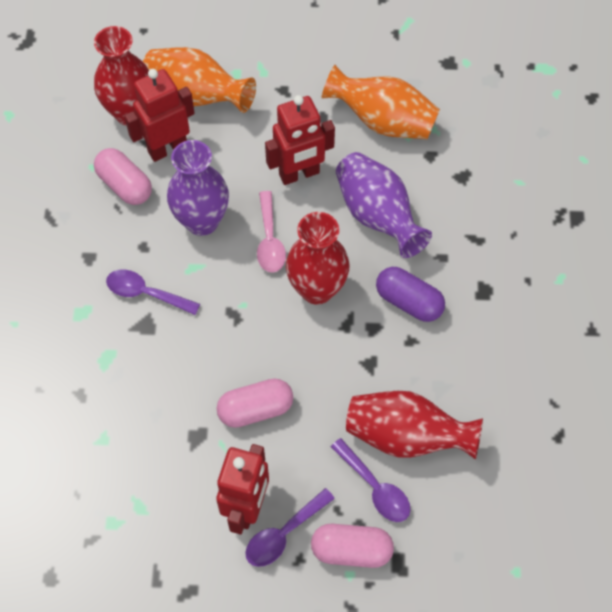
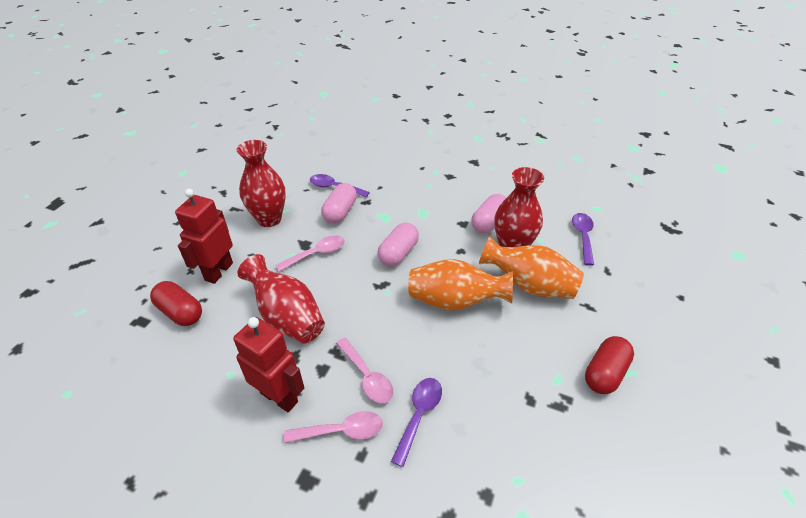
pink spoon: 1 -> 3
purple capsule: 1 -> 0
purple vase: 2 -> 0
red capsule: 0 -> 2
red robot: 3 -> 2

